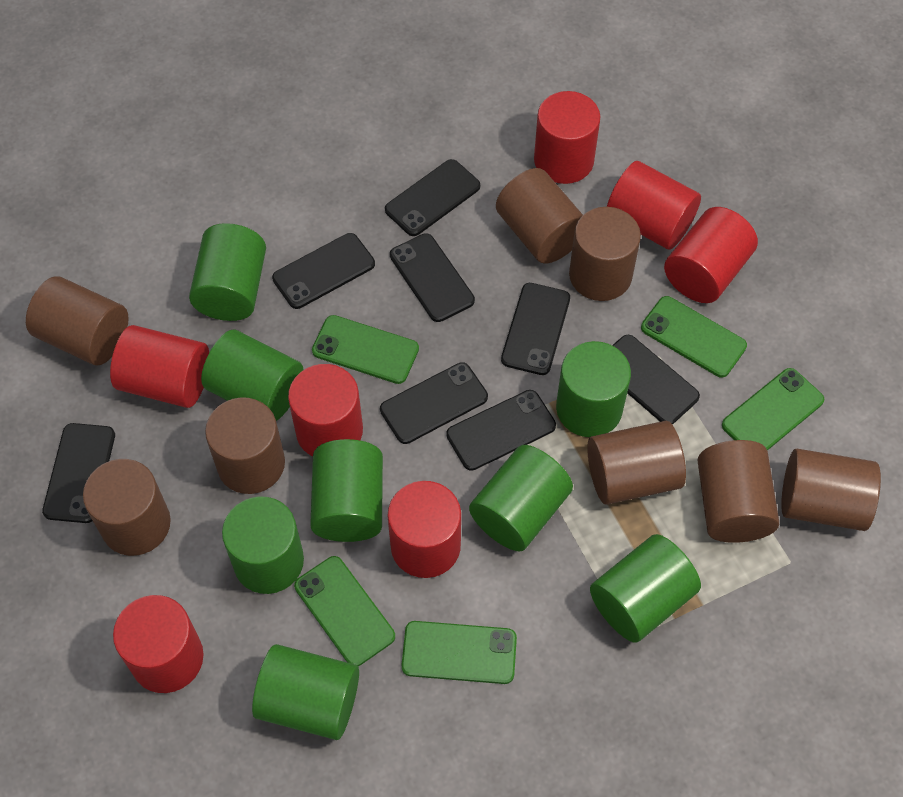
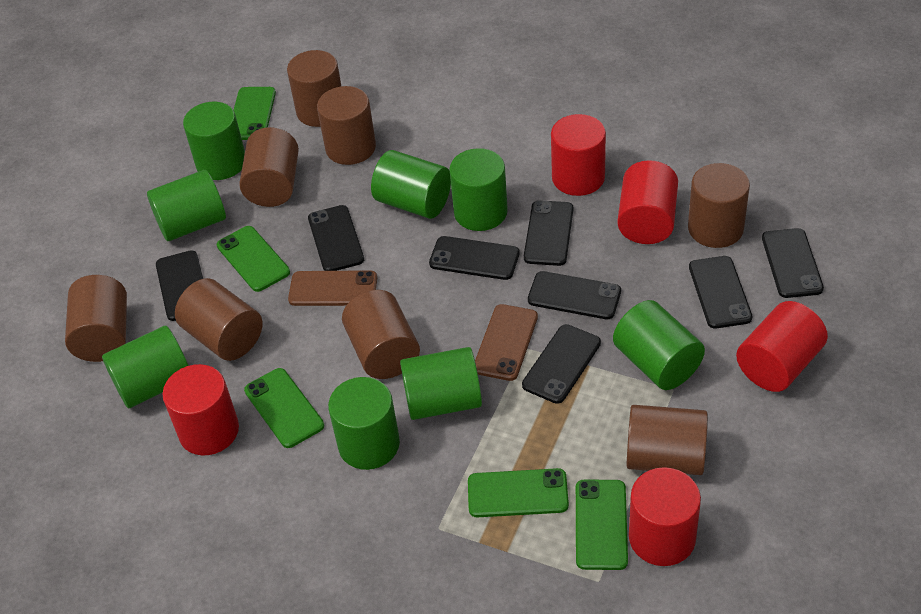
brown phone: 0 -> 2
red cylinder: 7 -> 5

